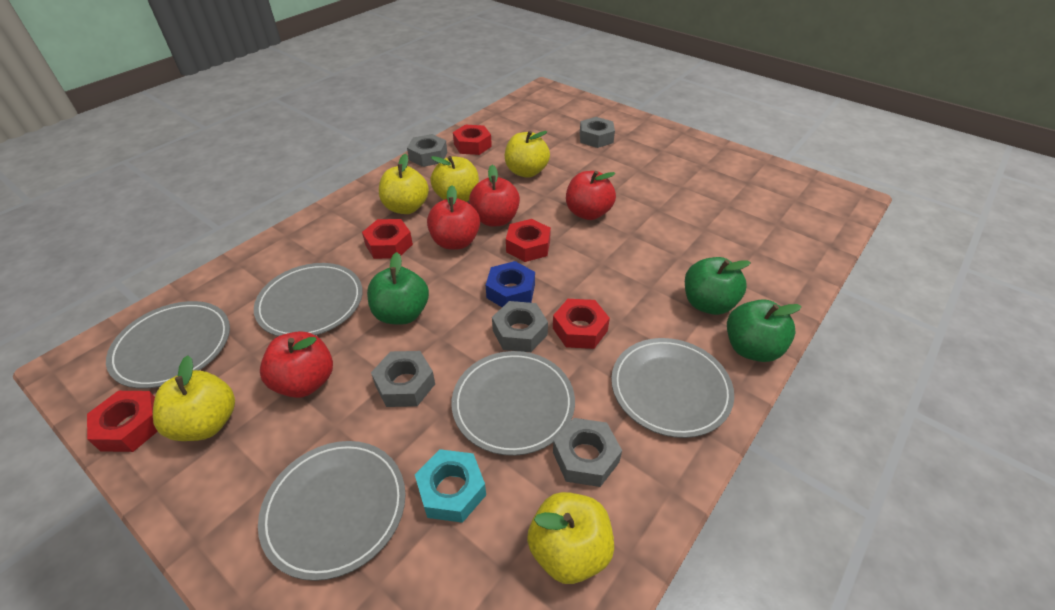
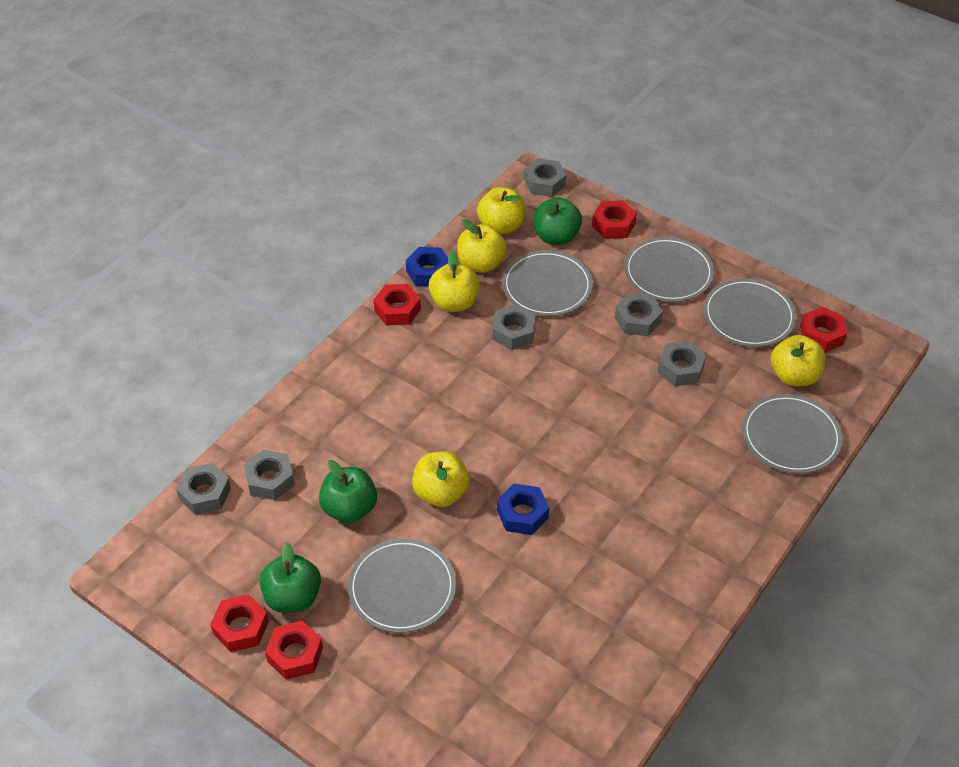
blue nut: 1 -> 2
grey nut: 5 -> 6
red apple: 4 -> 0
turquoise nut: 1 -> 0

